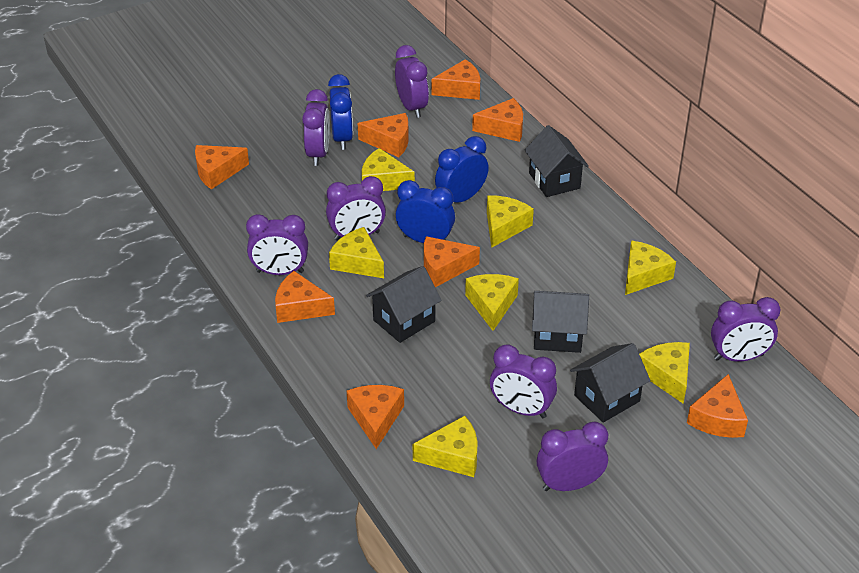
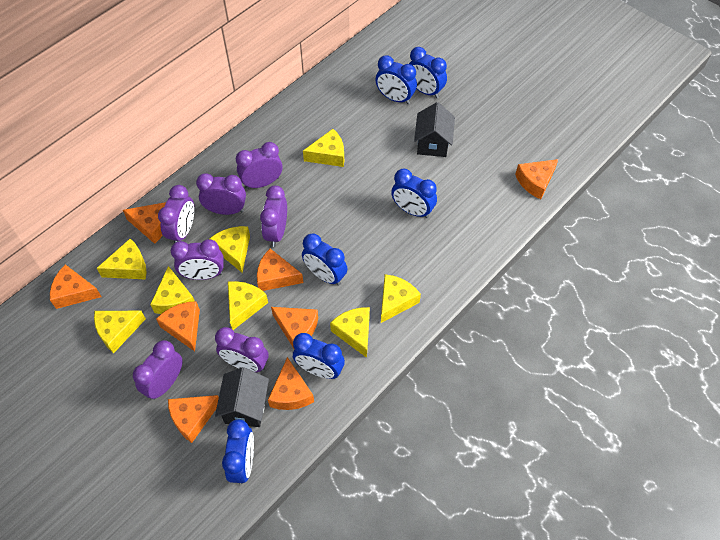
black house: 4 -> 2
blue clock: 3 -> 6
yellow cheese: 7 -> 8

